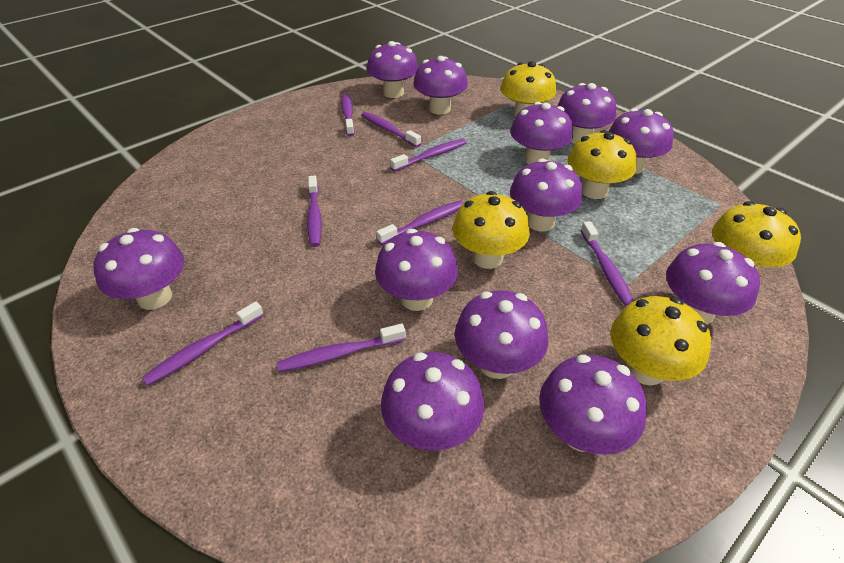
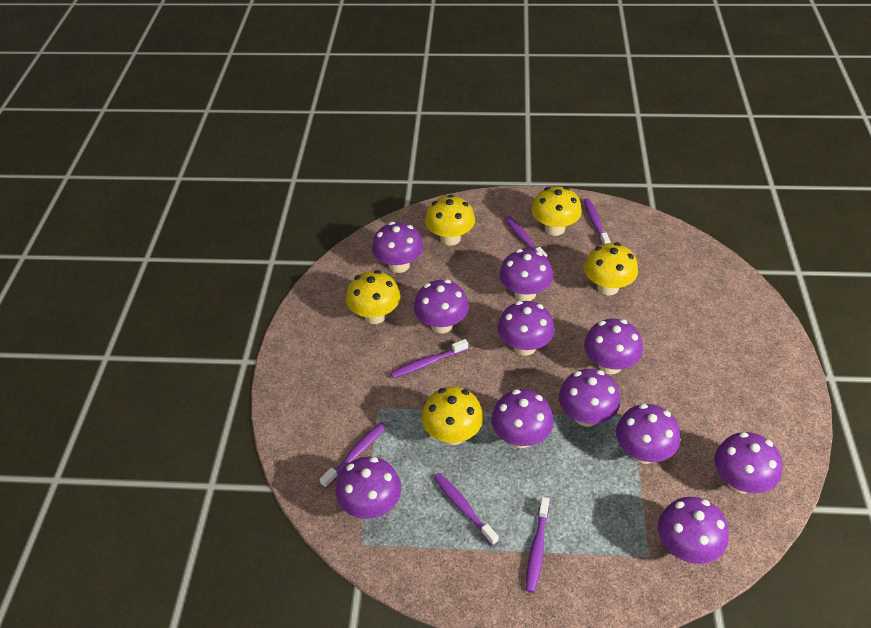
purple mushroom: 12 -> 11
purple toothbrush: 8 -> 6

